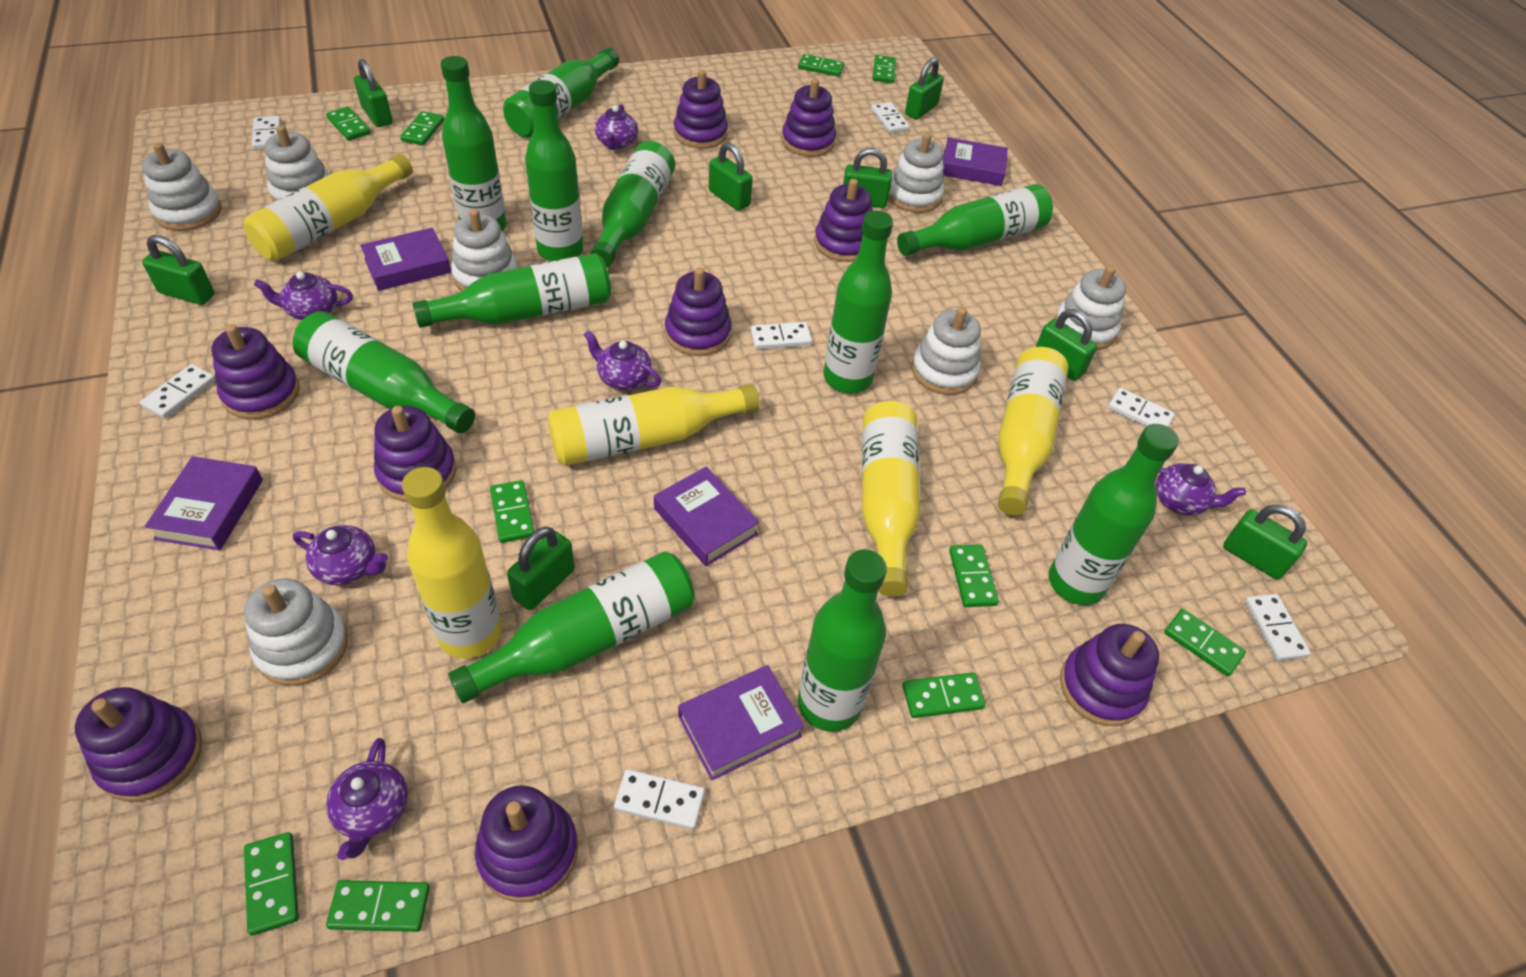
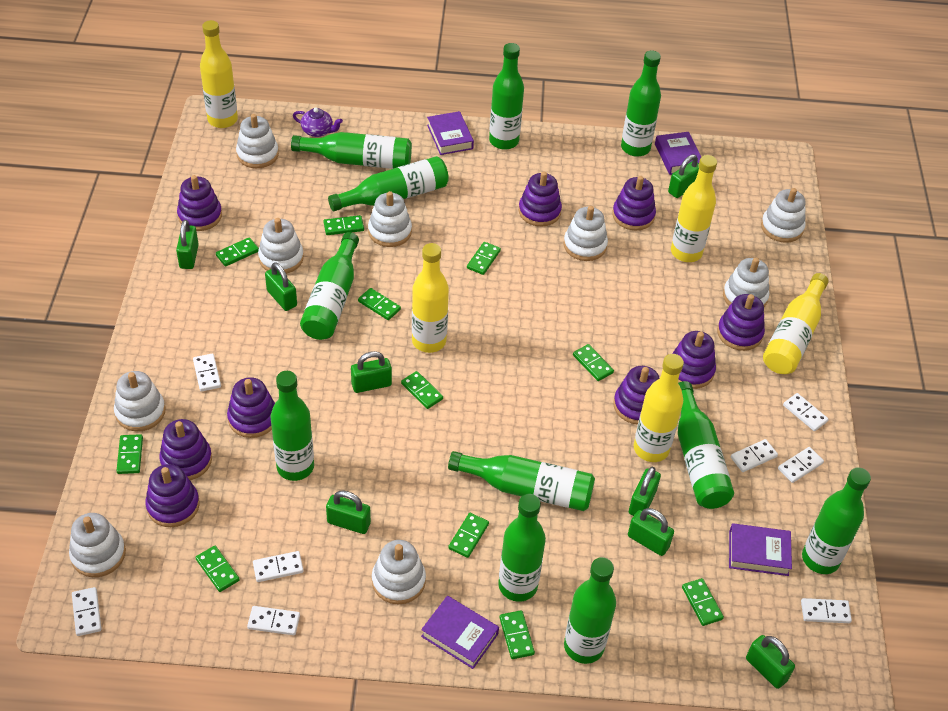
green domino: 10 -> 11
purple book: 5 -> 4
purple teapot: 6 -> 1
white domino: 7 -> 8
white stacking toy: 7 -> 9

